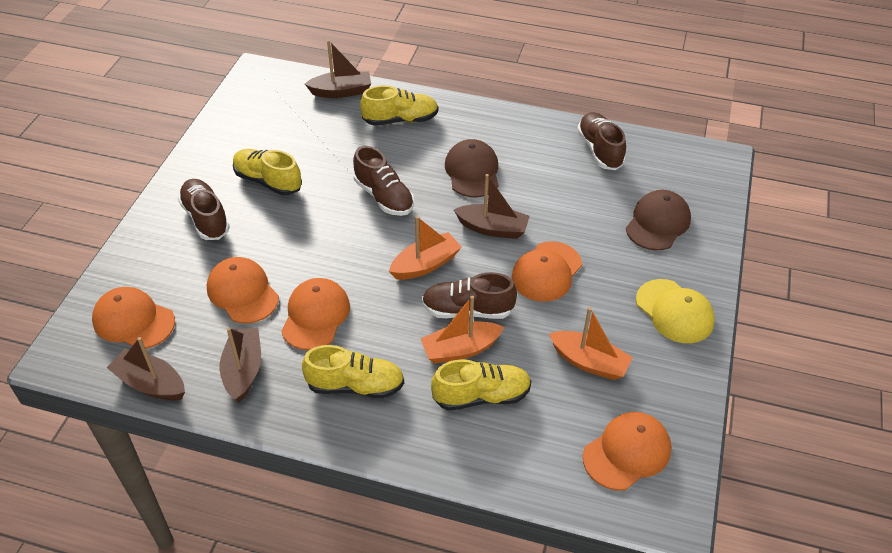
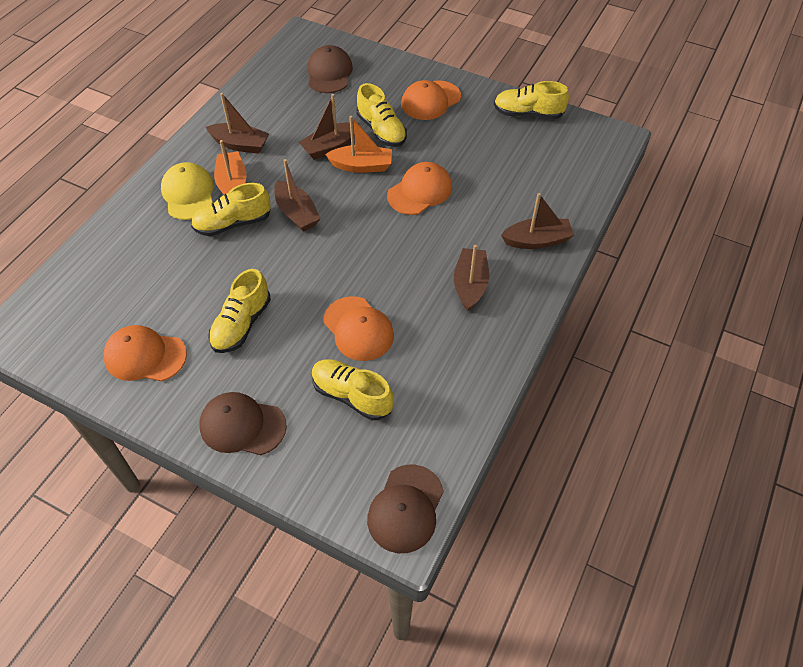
brown boat: 4 -> 5
brown cap: 2 -> 3
brown shoe: 4 -> 0
orange boat: 3 -> 2
orange cap: 5 -> 4
yellow shoe: 4 -> 5

